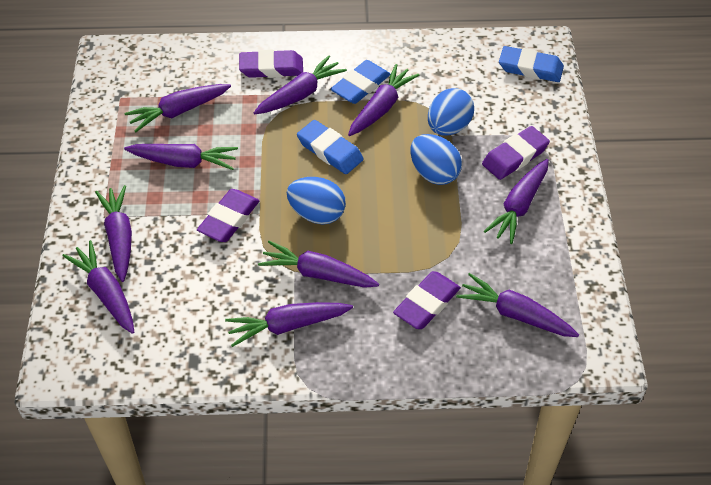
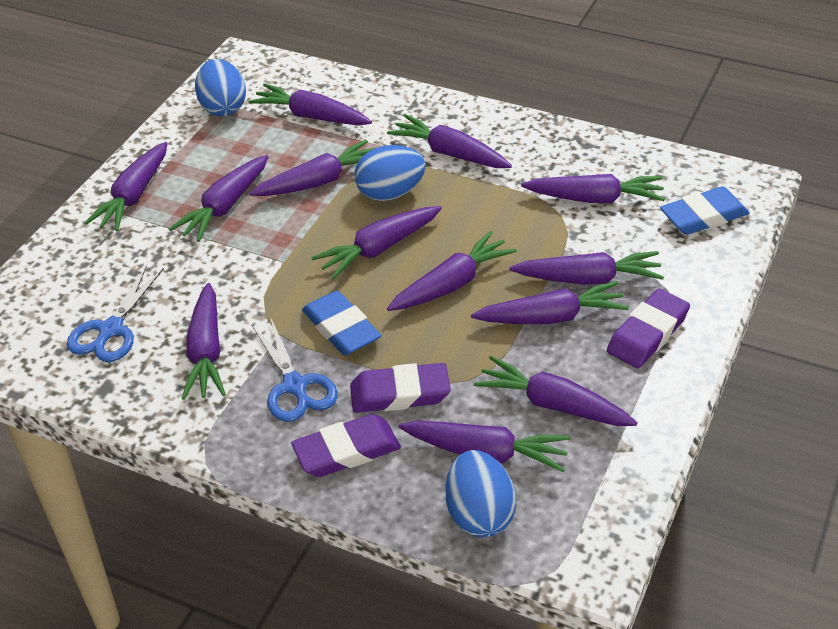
blue eraser: 3 -> 2
blue scissors: 0 -> 2
purple carrot: 10 -> 13
purple eraser: 4 -> 3

